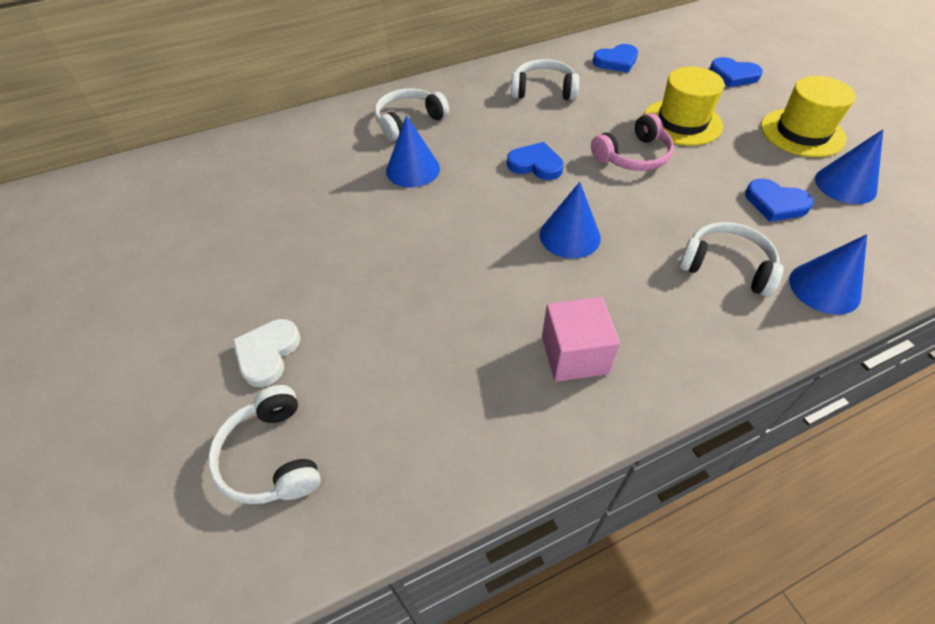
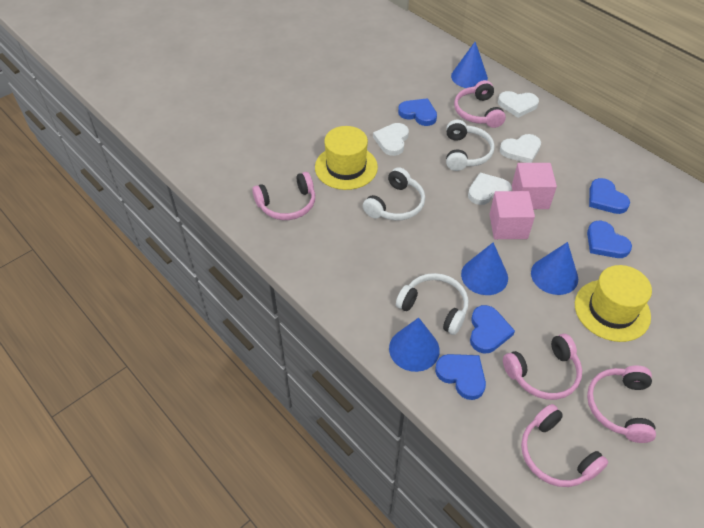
blue heart: 4 -> 5
pink cube: 1 -> 2
pink headphones: 1 -> 5
white headphones: 4 -> 3
white heart: 1 -> 4

